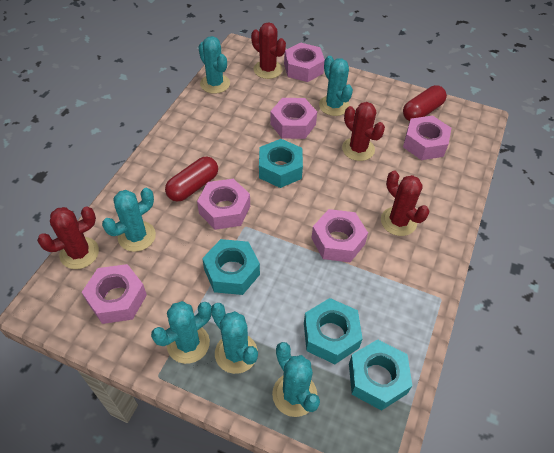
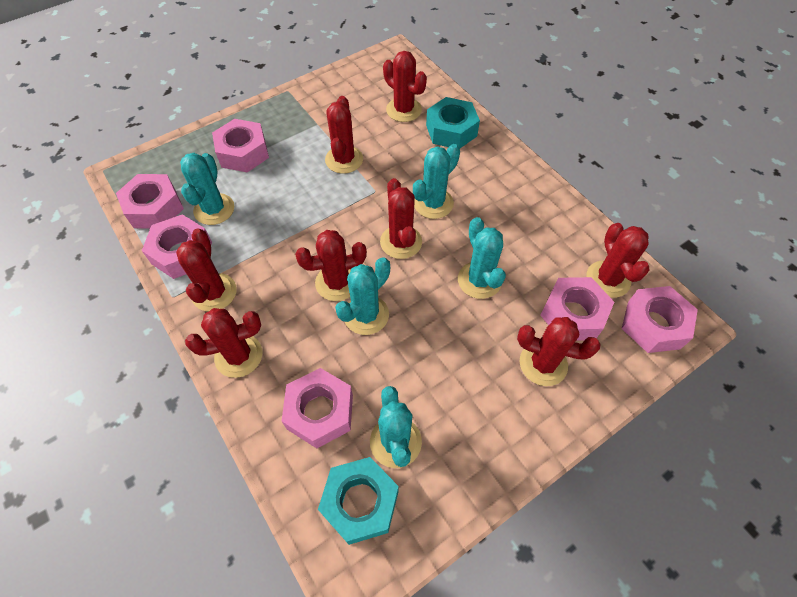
red cactus: 4 -> 8
red capsule: 2 -> 0
turquoise cactus: 6 -> 5
turquoise nut: 4 -> 2

